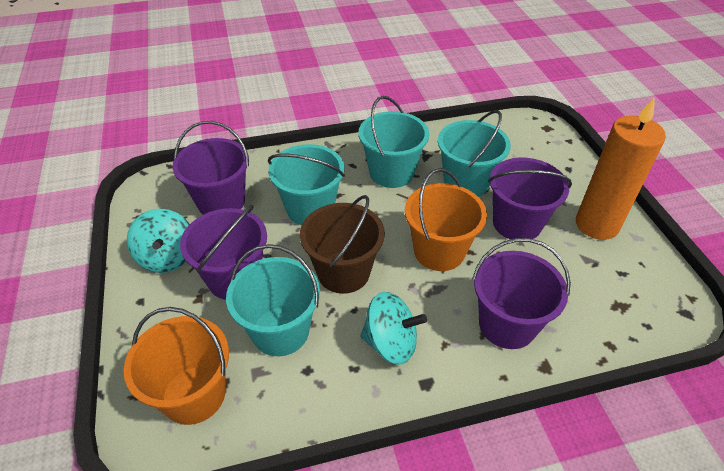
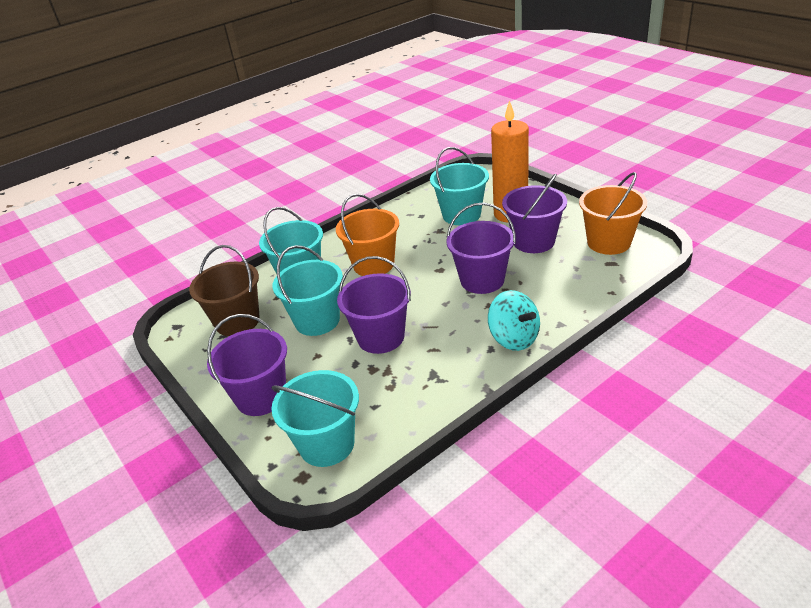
turquoise spinning top: 2 -> 1

